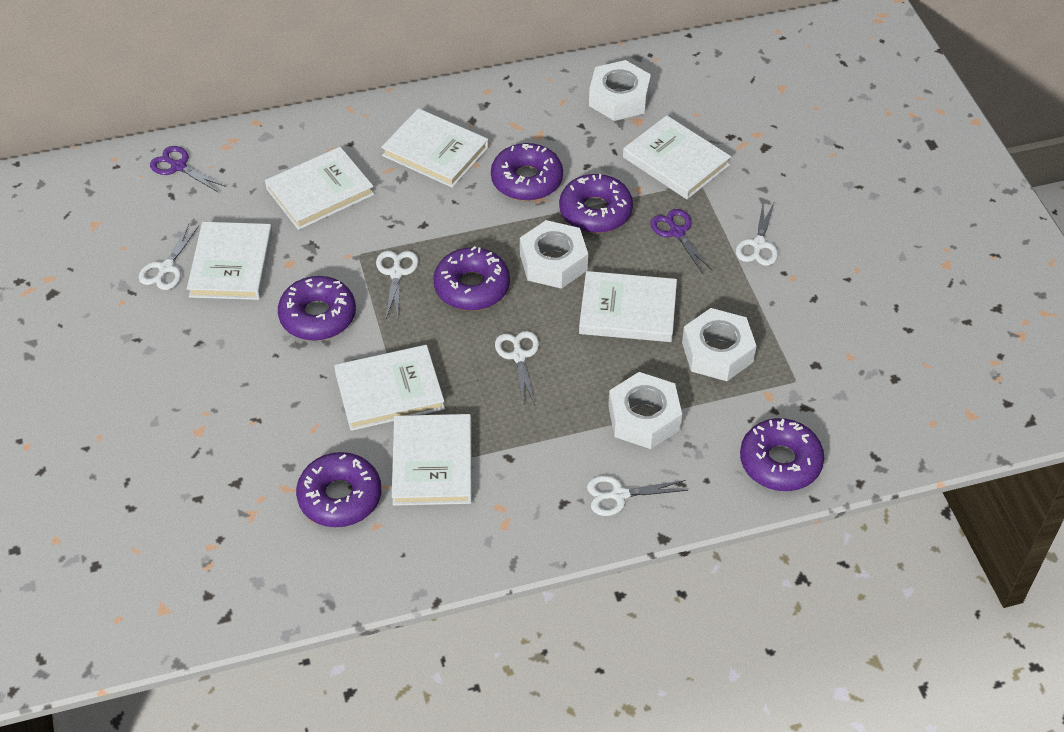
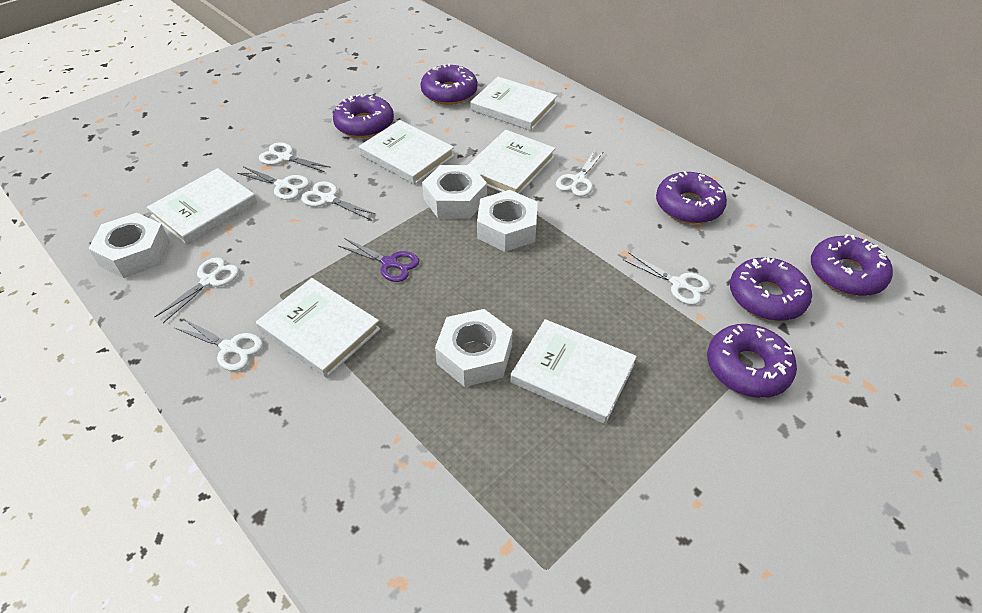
purple scissors: 2 -> 1
white book: 7 -> 6
white scissors: 5 -> 7

